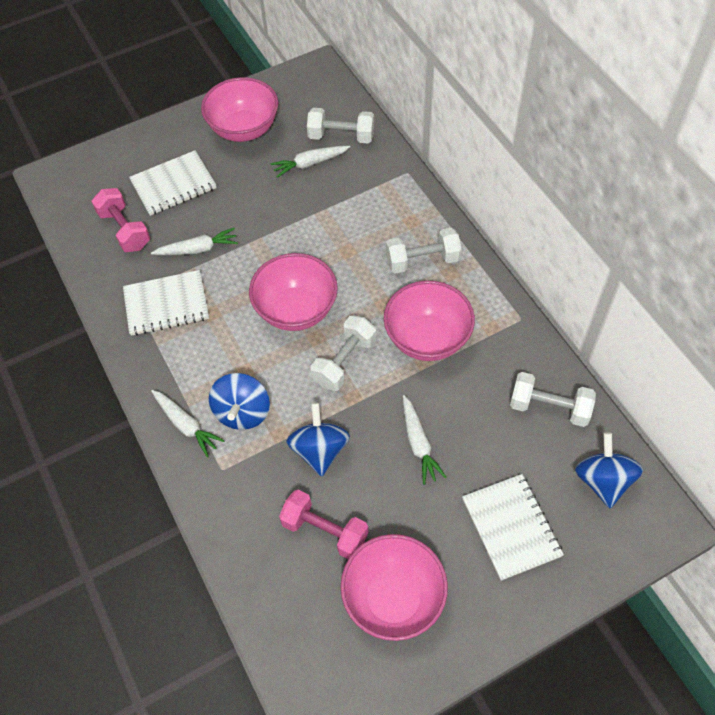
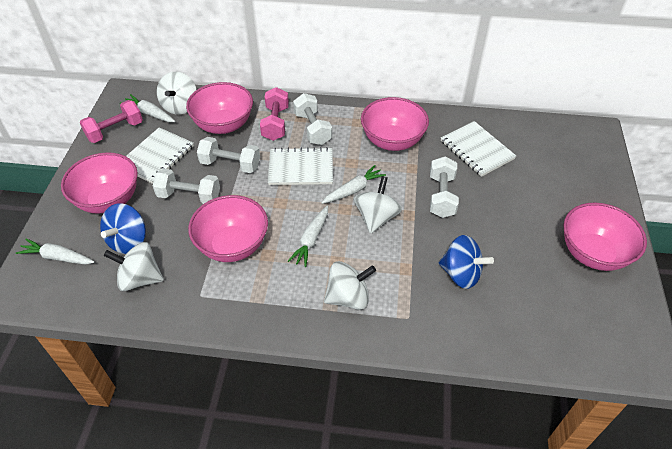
blue spinning top: 3 -> 2
pink bowl: 4 -> 5
white spinning top: 0 -> 4

